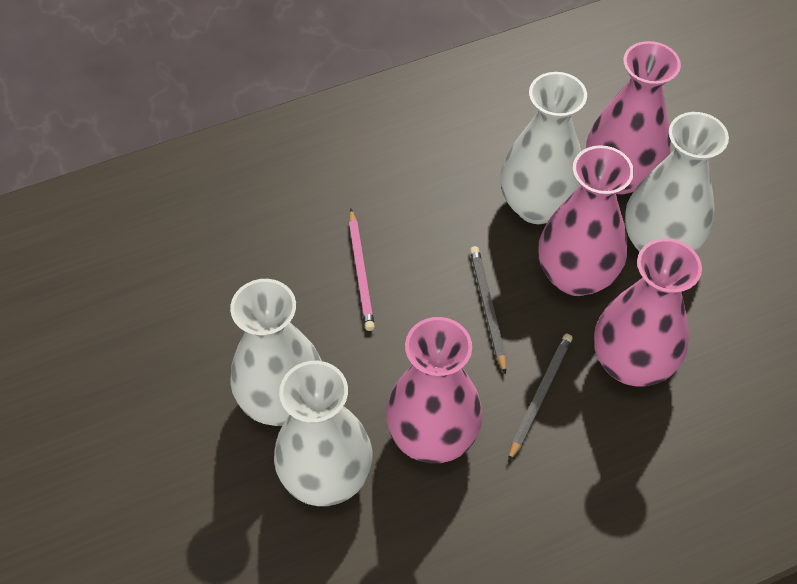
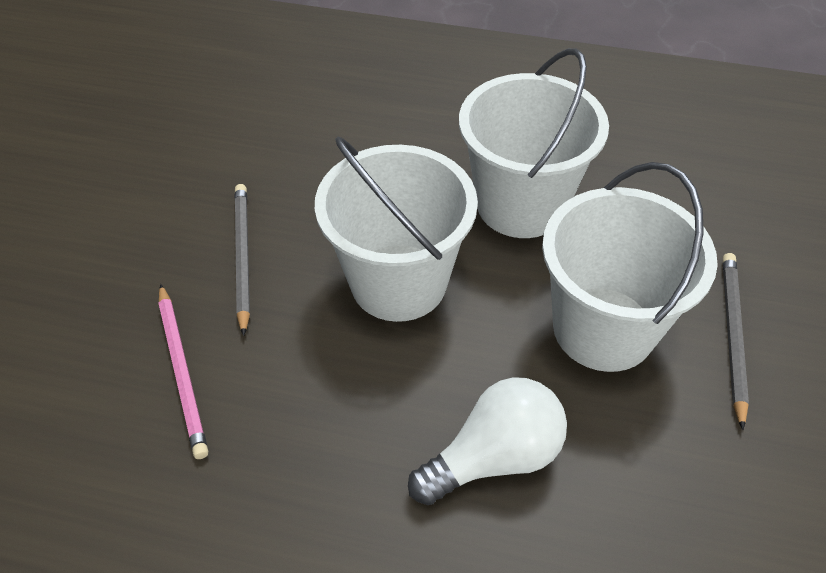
pink vase: 4 -> 0
white bucket: 0 -> 3
white light bulb: 0 -> 1
white vase: 4 -> 0

